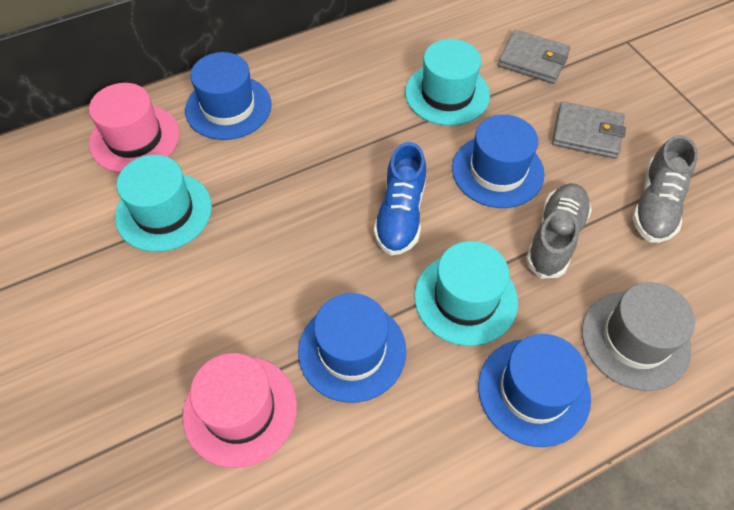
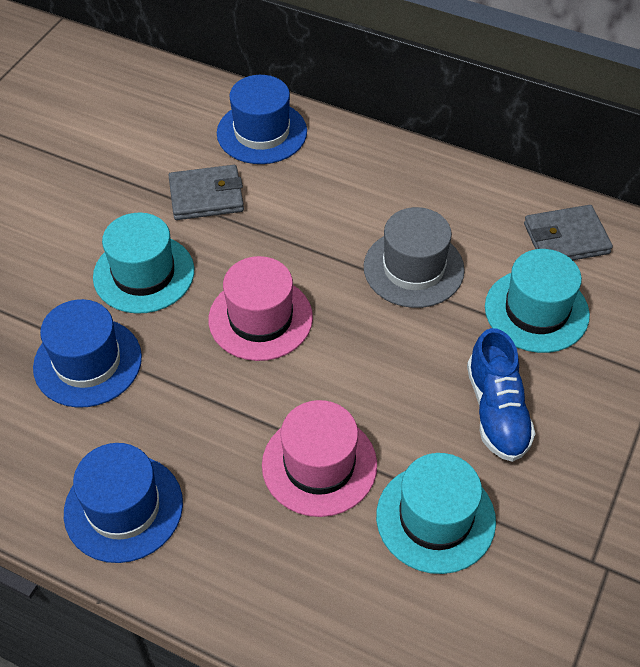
blue hat: 4 -> 3
grey shoe: 2 -> 0

